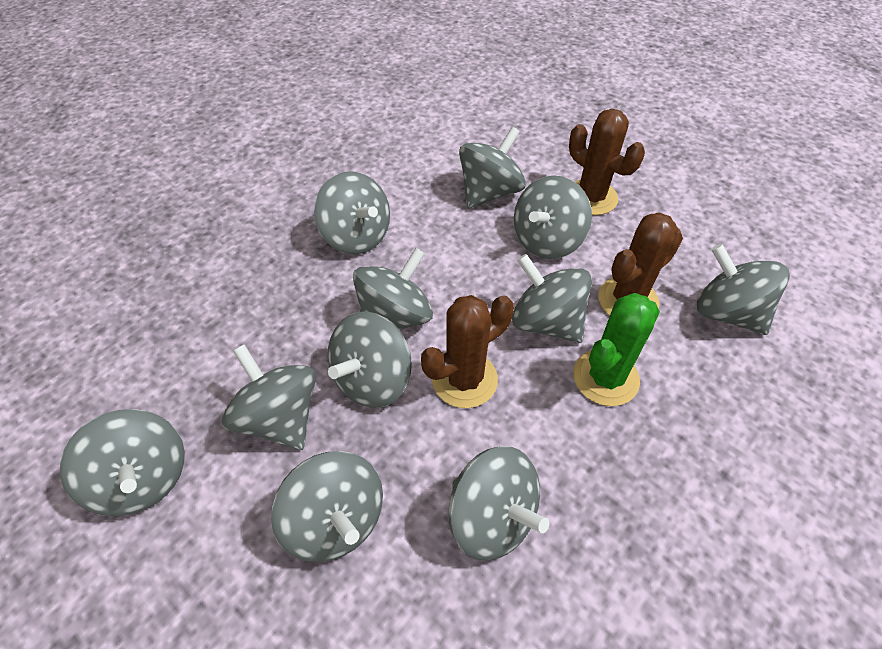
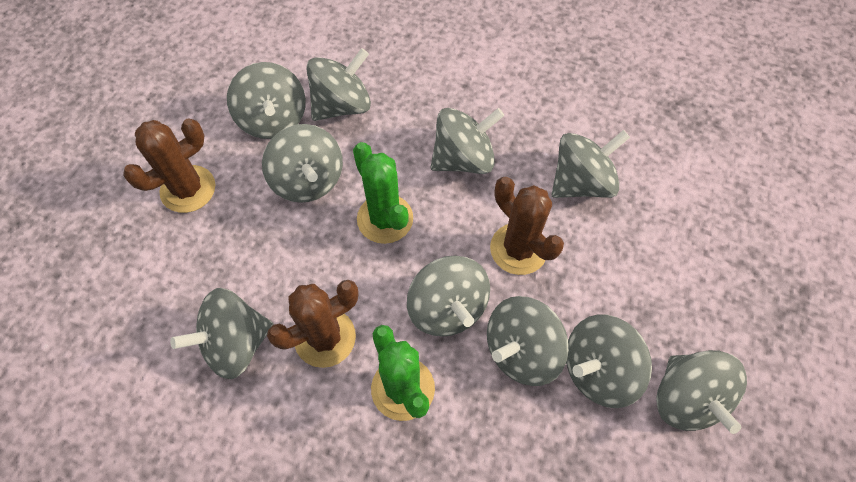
green cactus: 1 -> 2
grey spinning top: 11 -> 10

